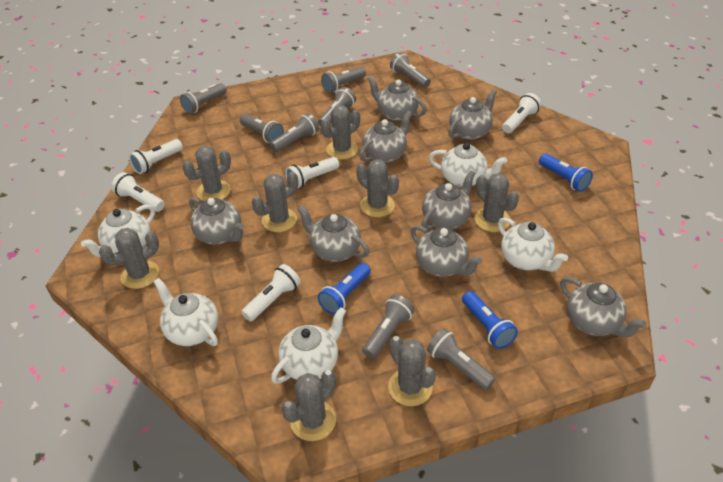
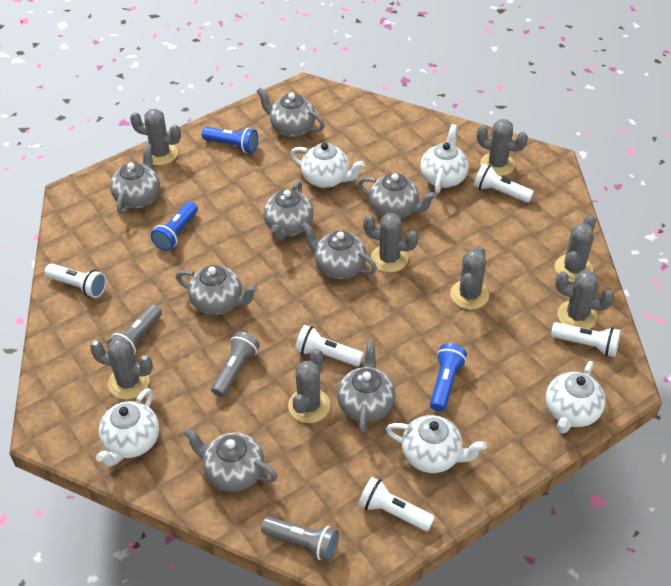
grey flashlight: 8 -> 3

